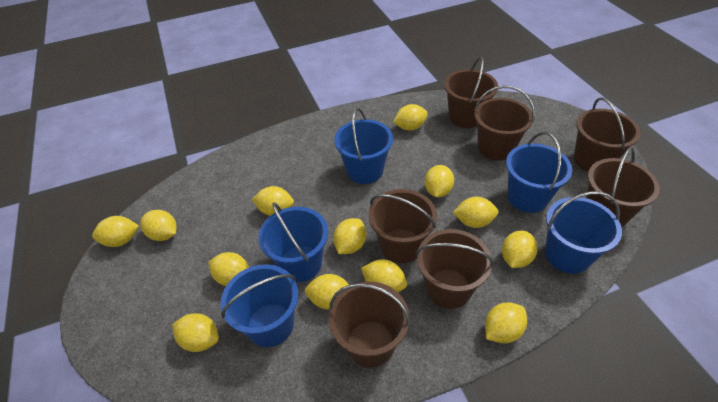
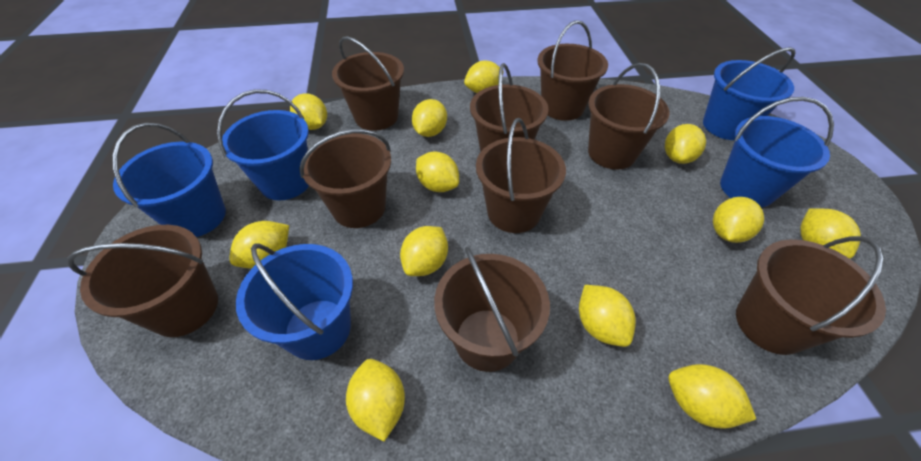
brown bucket: 7 -> 9
yellow lemon: 13 -> 12

